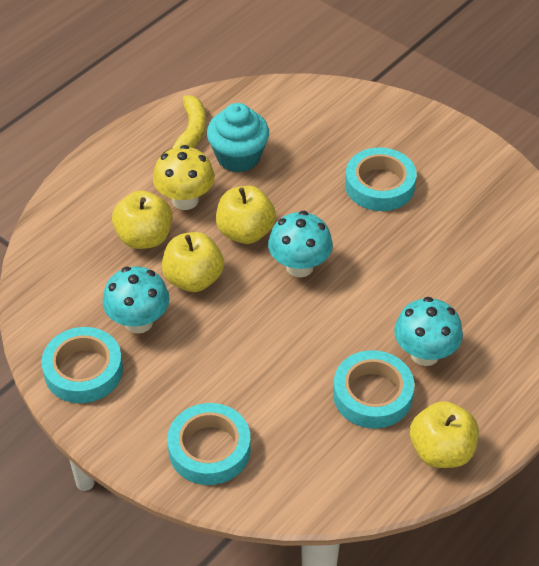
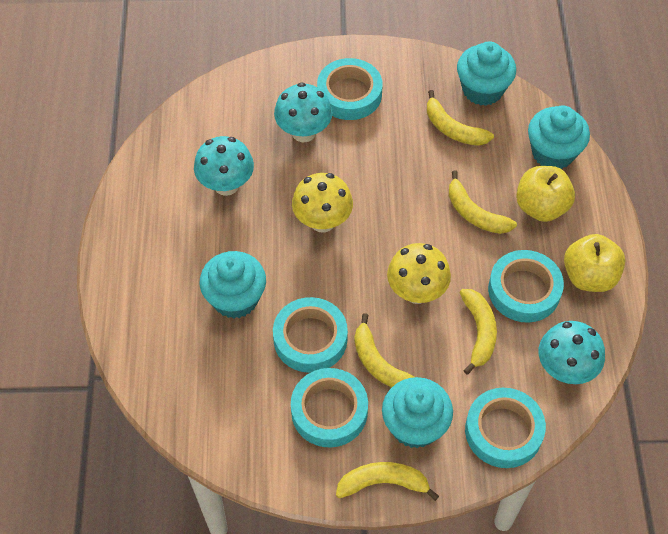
turquoise cupcake: 1 -> 4
turquoise tape: 4 -> 5
yellow apple: 4 -> 2
yellow banana: 1 -> 5
yellow mushroom: 1 -> 2

